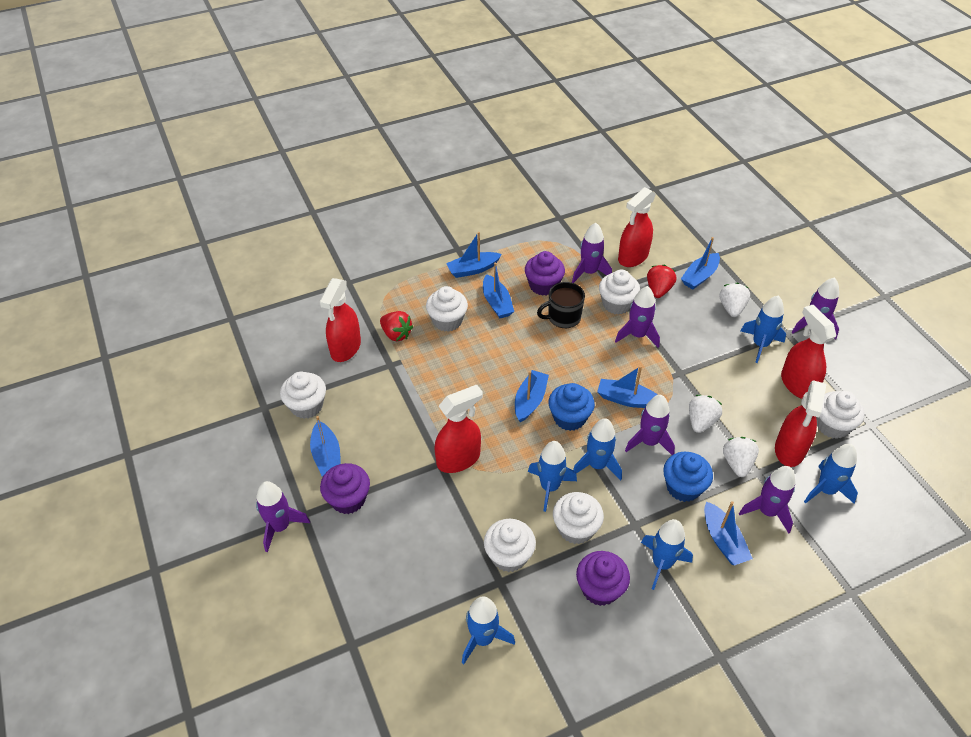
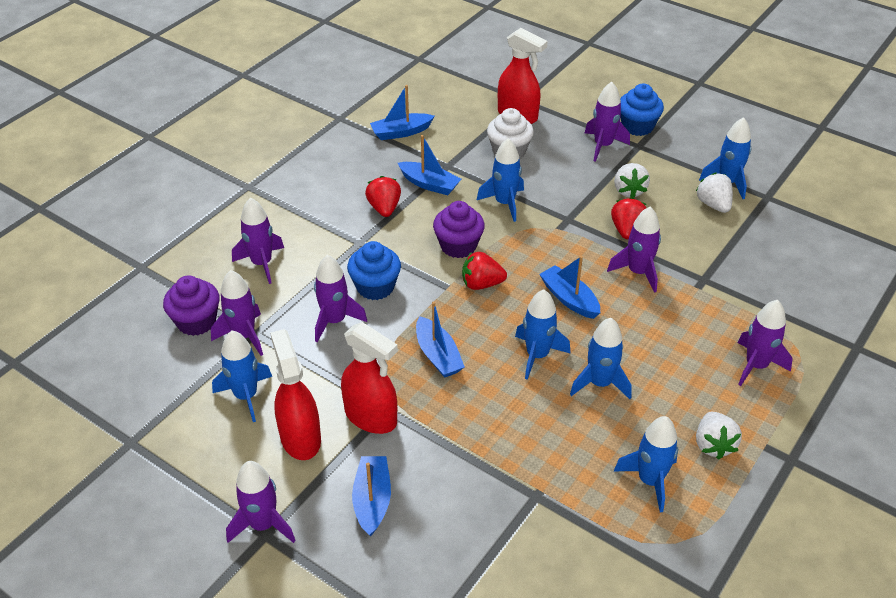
black mug: 1 -> 0
blue boat: 7 -> 5
purple cupcake: 3 -> 2
purple rocket: 6 -> 7
red spray bottle: 5 -> 3
red strawberry: 2 -> 3
white cupcake: 6 -> 1

